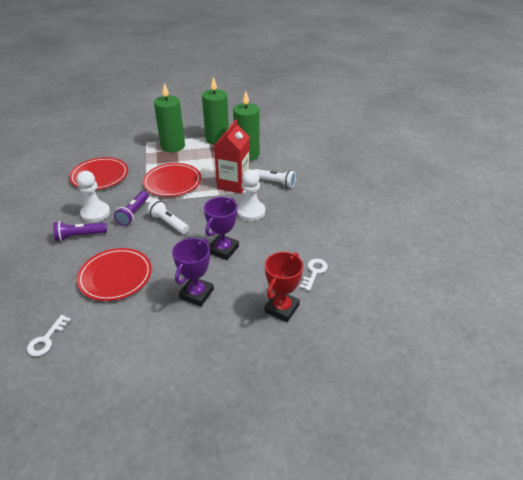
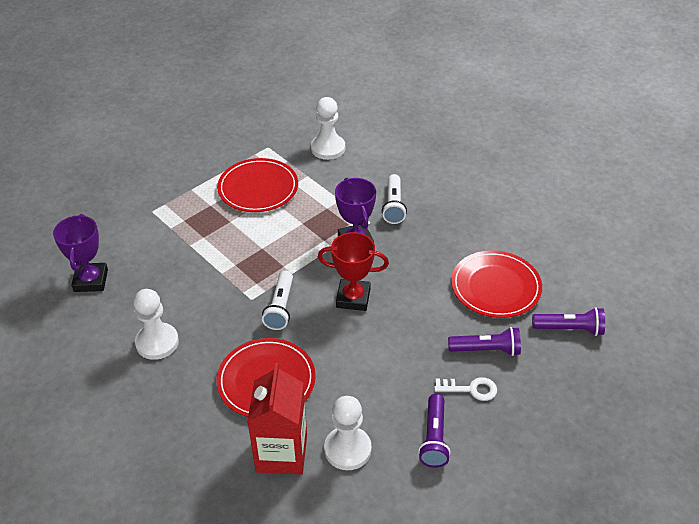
green candle: 3 -> 0
purple flashlight: 2 -> 3
white key: 2 -> 1
white pawn: 2 -> 3

